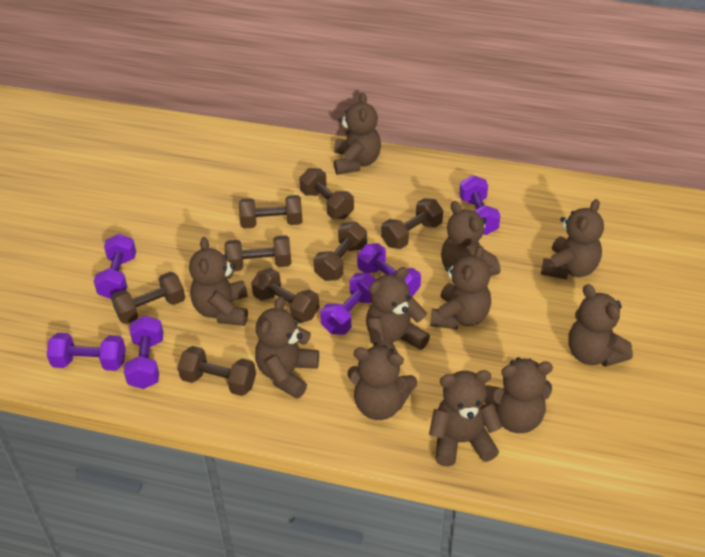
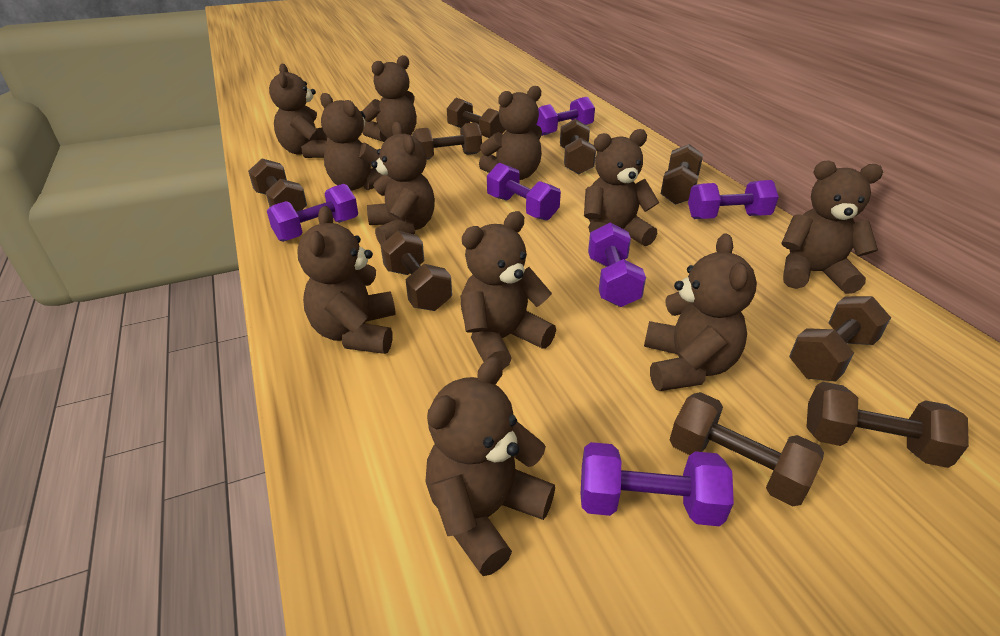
brown dumbbell: 8 -> 9

